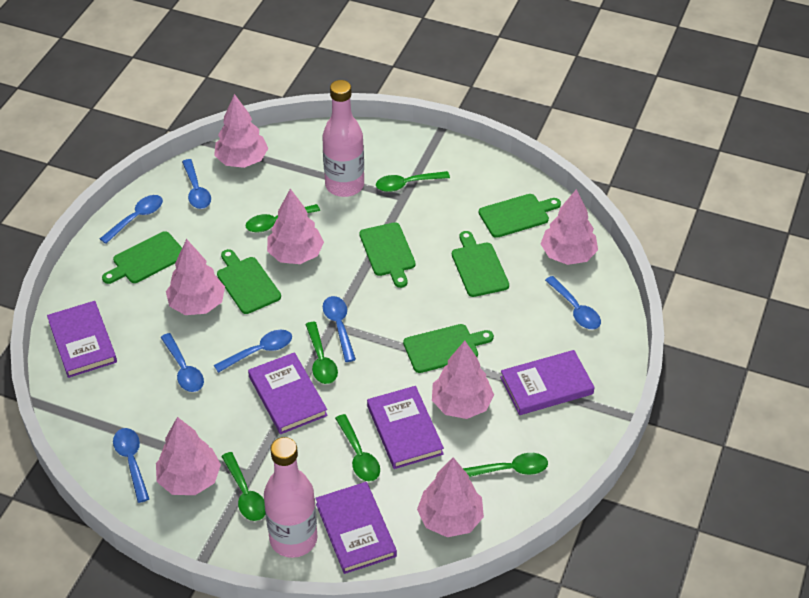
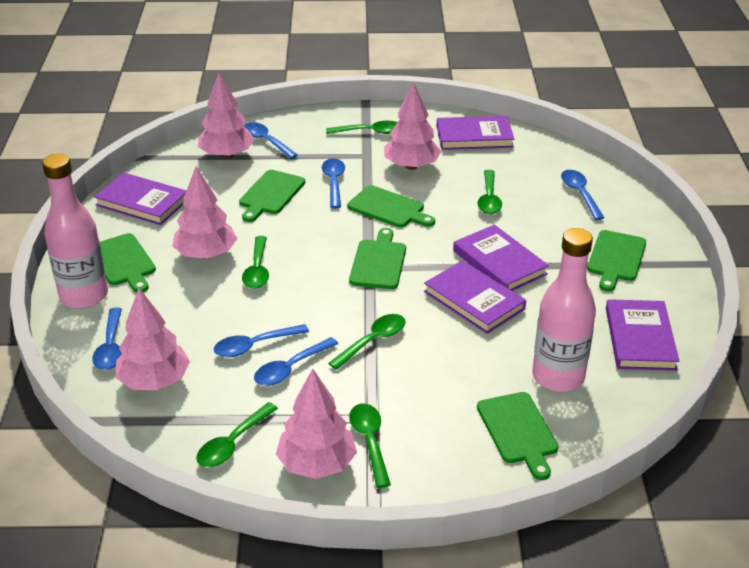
blue spoon: 7 -> 6
pink tree: 7 -> 5

